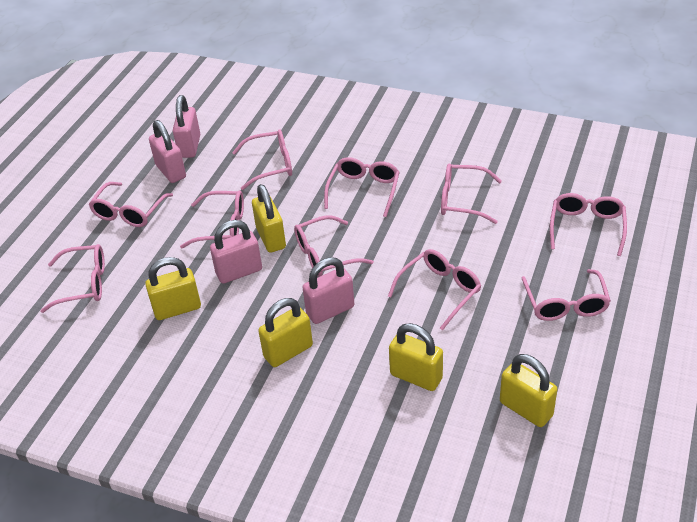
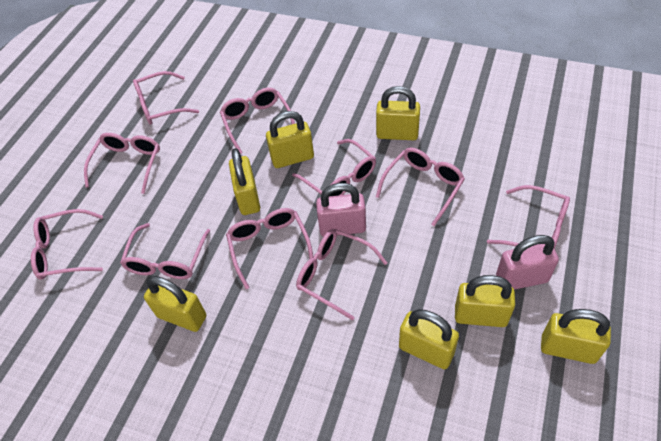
pink padlock: 4 -> 2
yellow padlock: 5 -> 7

